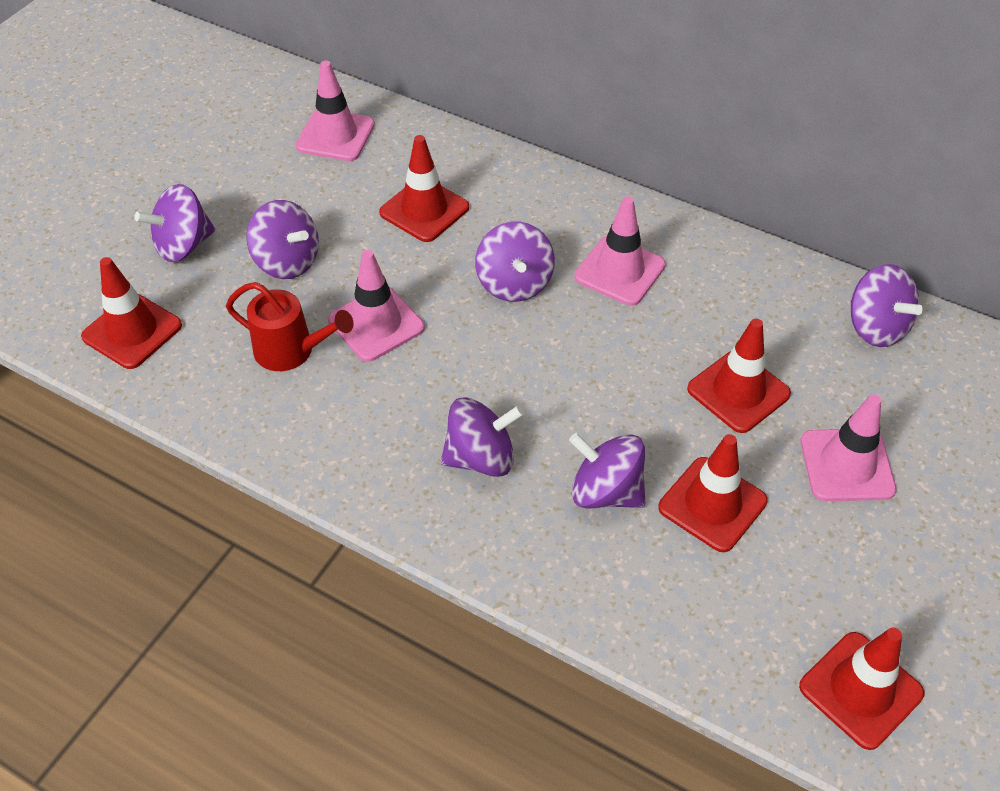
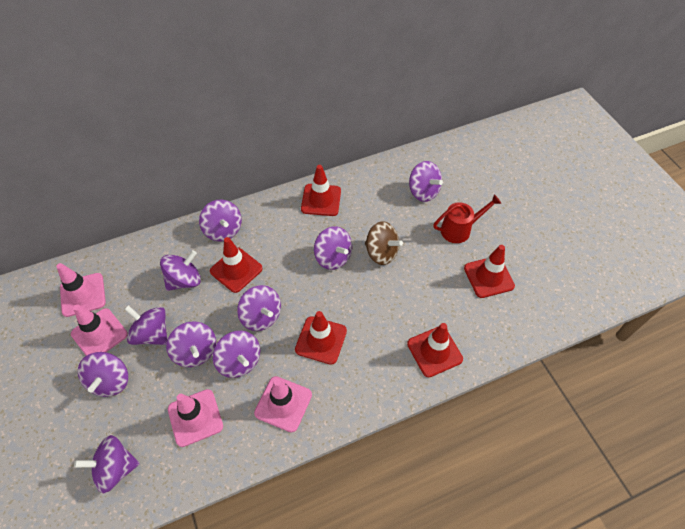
brown spinning top: 0 -> 1
purple spinning top: 6 -> 10

